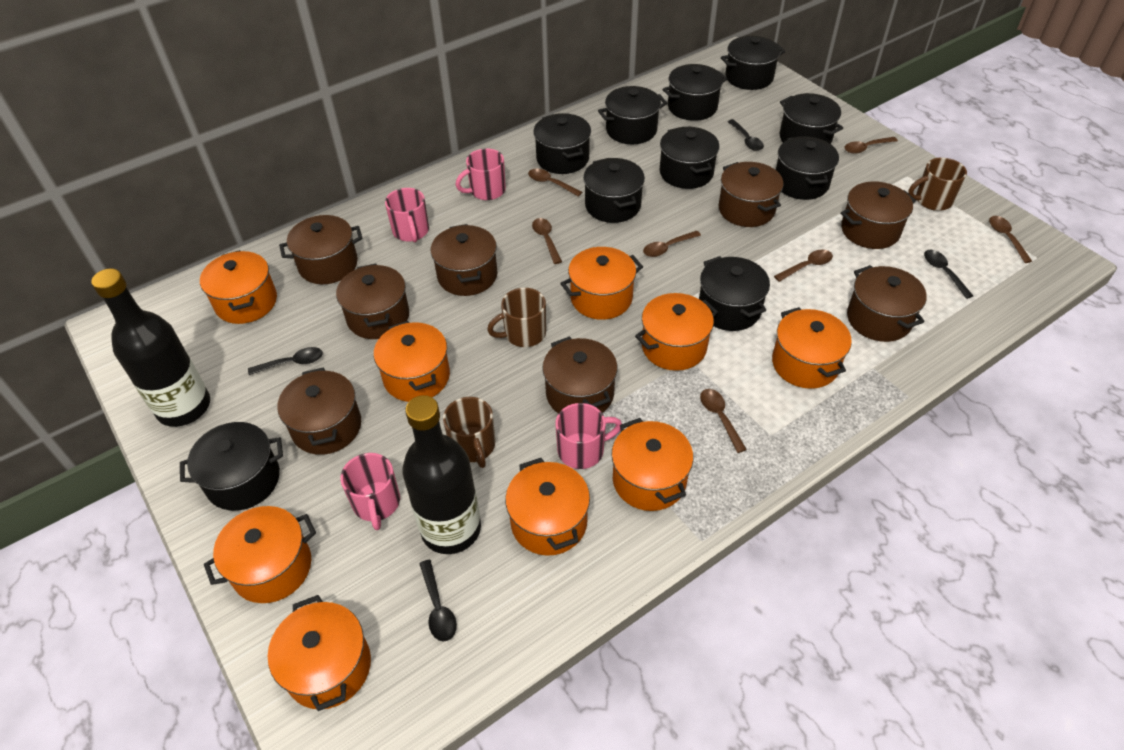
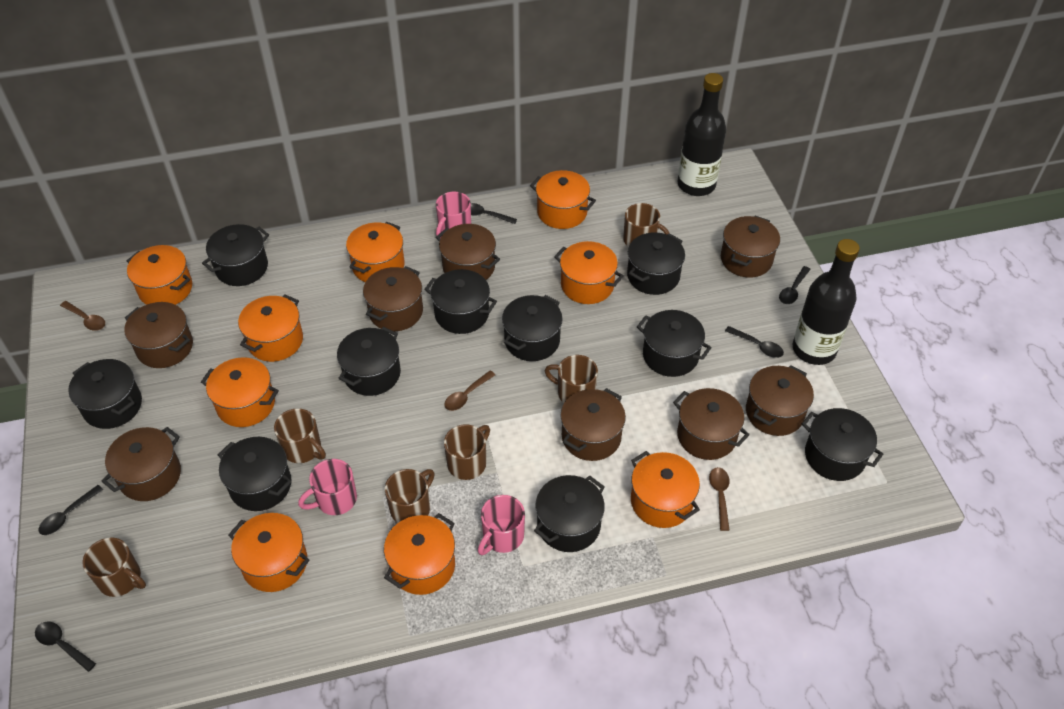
black spoon: 4 -> 5
brown mug: 3 -> 6
brown spoon: 7 -> 3
pink mug: 4 -> 3

